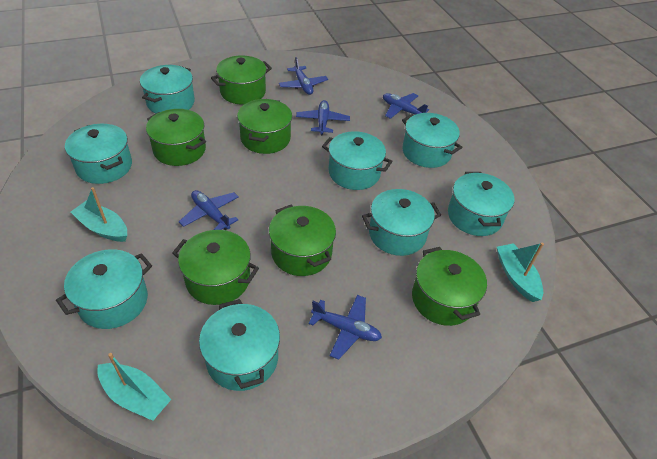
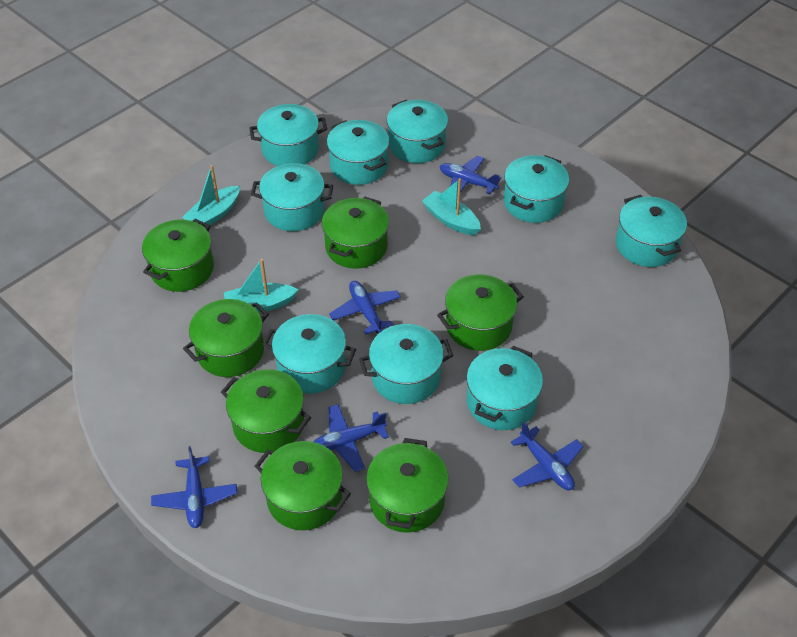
green pot: 6 -> 7
turquoise pot: 8 -> 9

